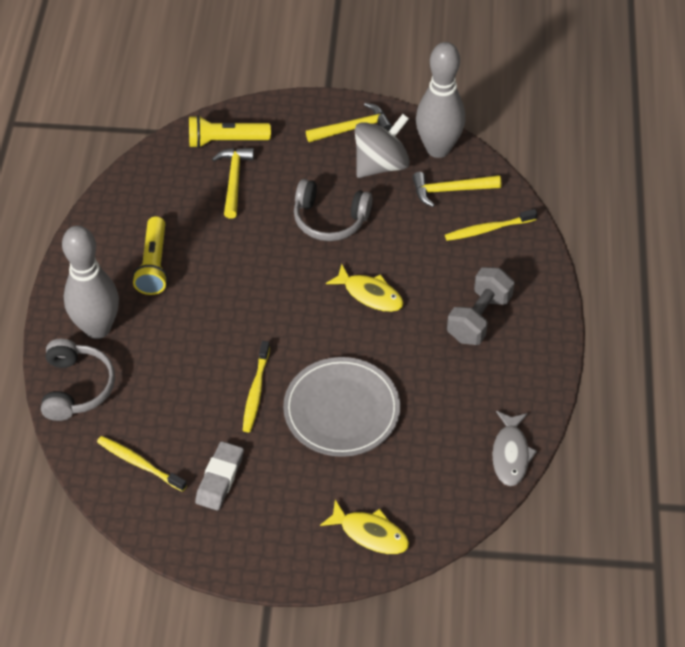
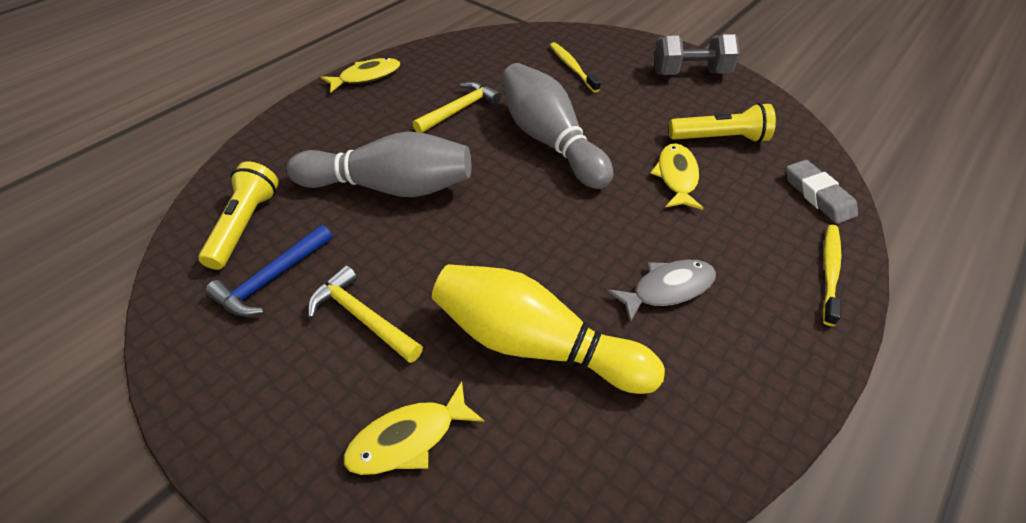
blue hammer: 0 -> 1
grey headphones: 2 -> 0
grey plate: 1 -> 0
grey spinning top: 1 -> 0
yellow bowling pin: 0 -> 1
yellow fish: 2 -> 3
yellow hammer: 3 -> 2
yellow toothbrush: 3 -> 2

